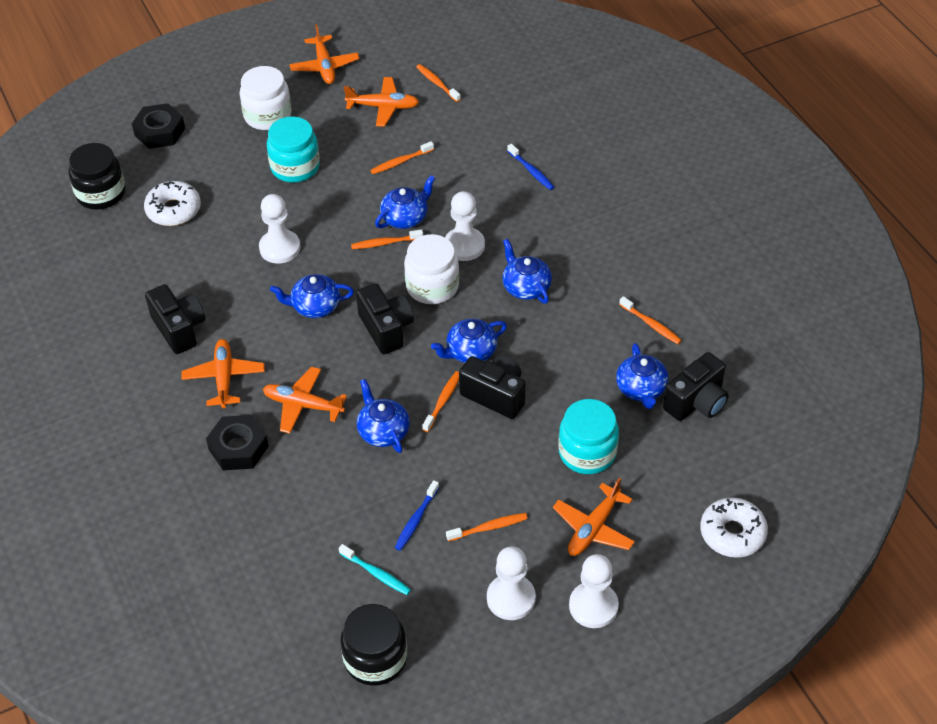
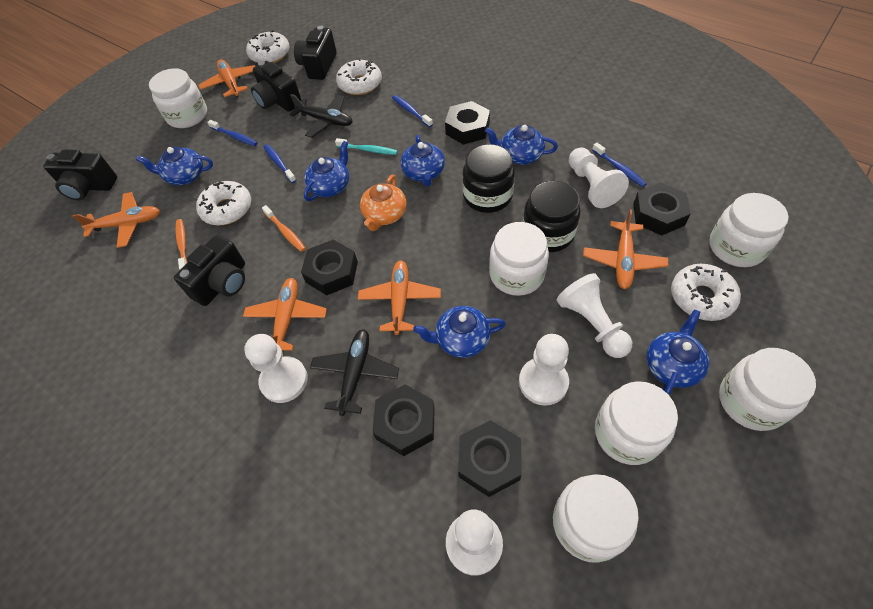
black nut: 2 -> 5
black plane: 0 -> 2
blue toothbrush: 2 -> 4
orange teapot: 0 -> 1
orange toothbrush: 6 -> 2
turquoise jar: 2 -> 0
white donut: 2 -> 4
white jar: 2 -> 6
white pawn: 4 -> 5

